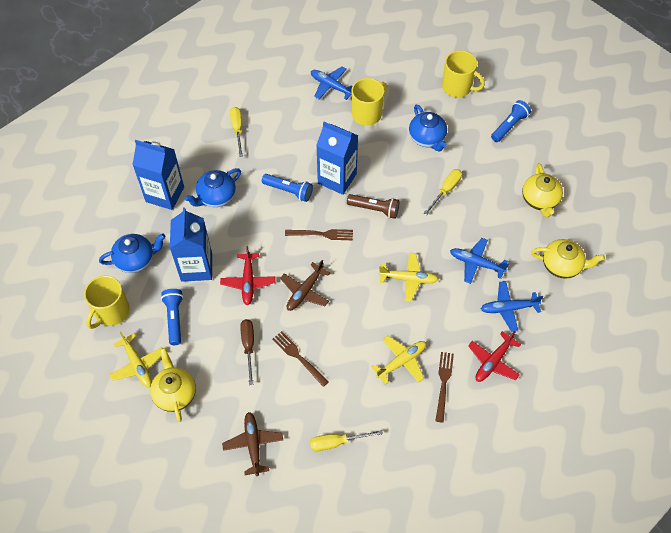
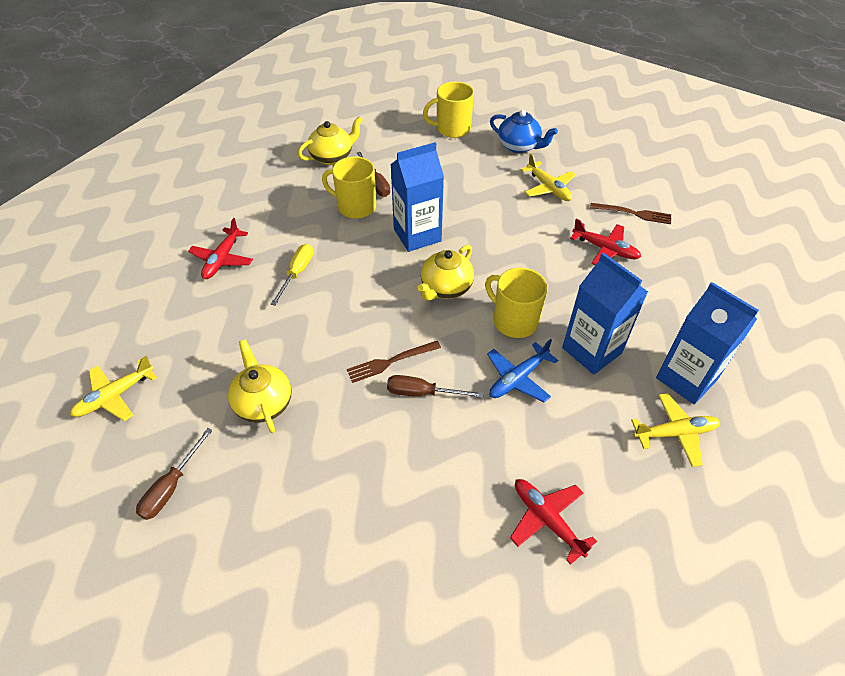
blue flashlight: 3 -> 0
blue plane: 3 -> 1
blue teapot: 3 -> 1
brown flashlight: 1 -> 0
brown fork: 3 -> 2
brown plane: 2 -> 0
brown screwdriver: 1 -> 3
red plane: 2 -> 3
yellow screwdriver: 3 -> 1

